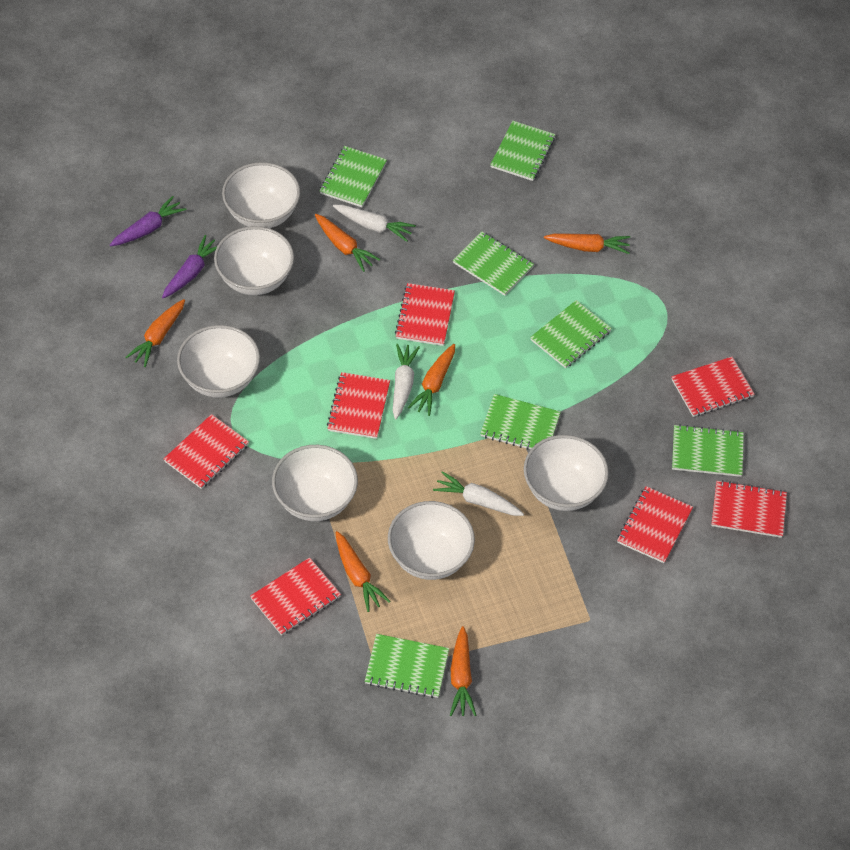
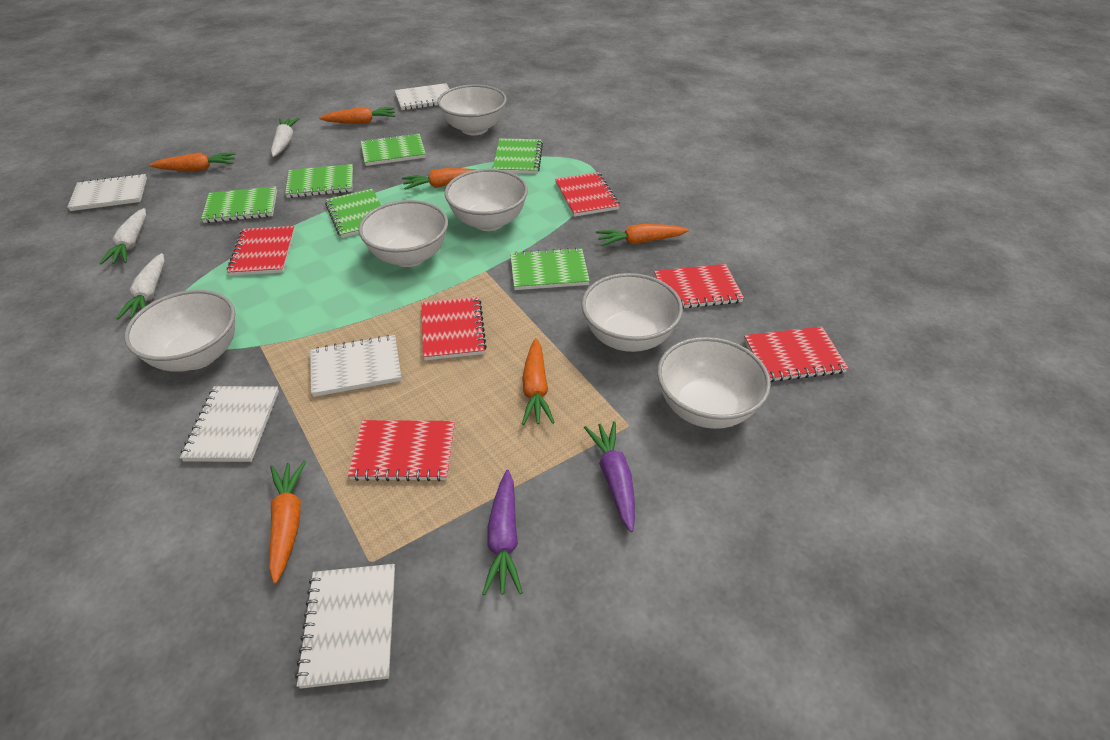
green notebook: 7 -> 6
red notebook: 7 -> 6
white notebook: 0 -> 5

